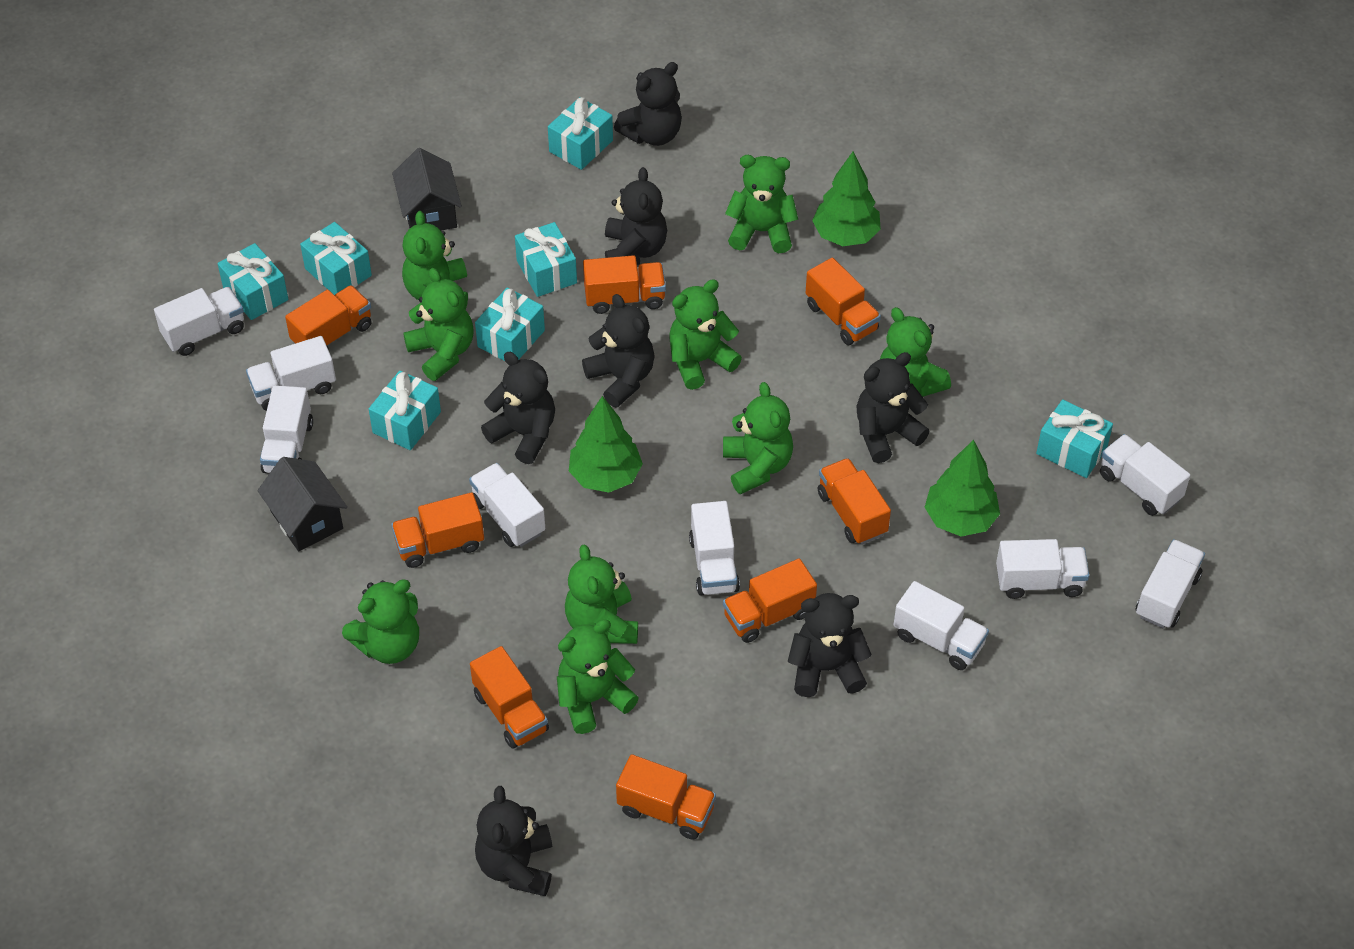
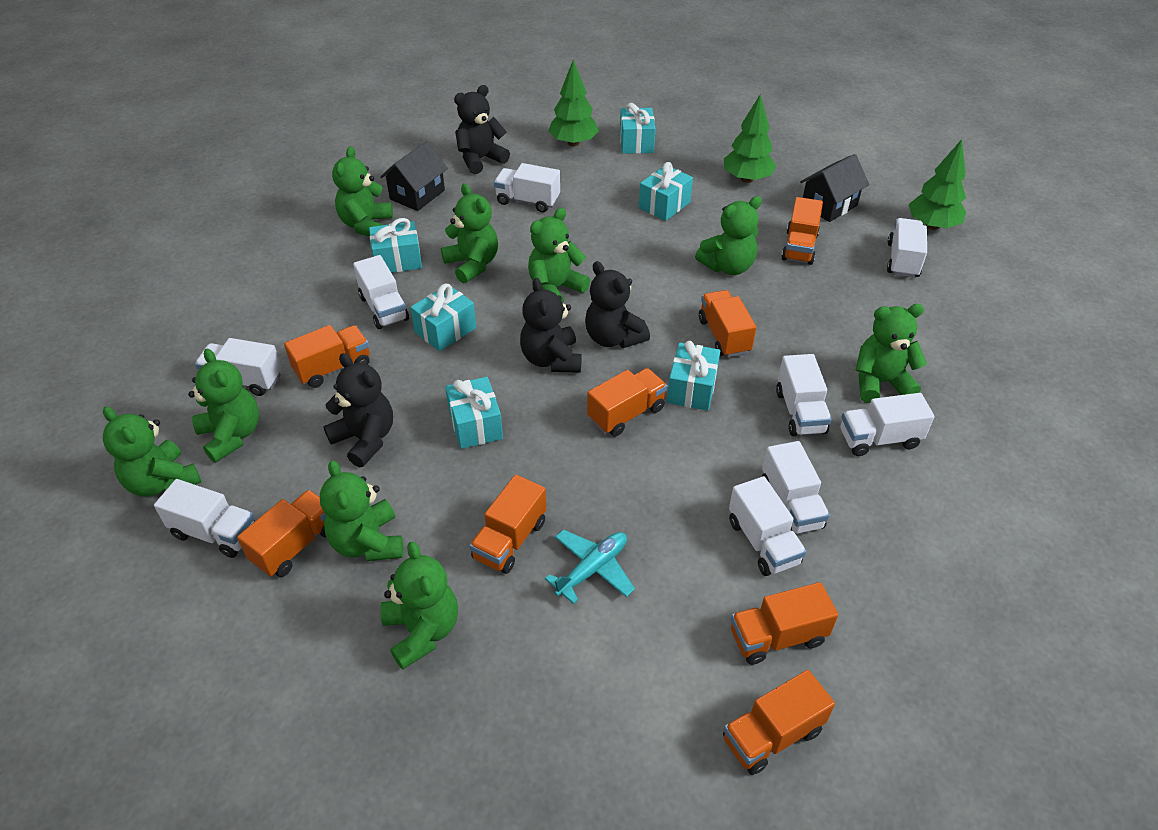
black teddy bear: 7 -> 4
turquoise gift: 7 -> 6
turquoise plane: 0 -> 1

